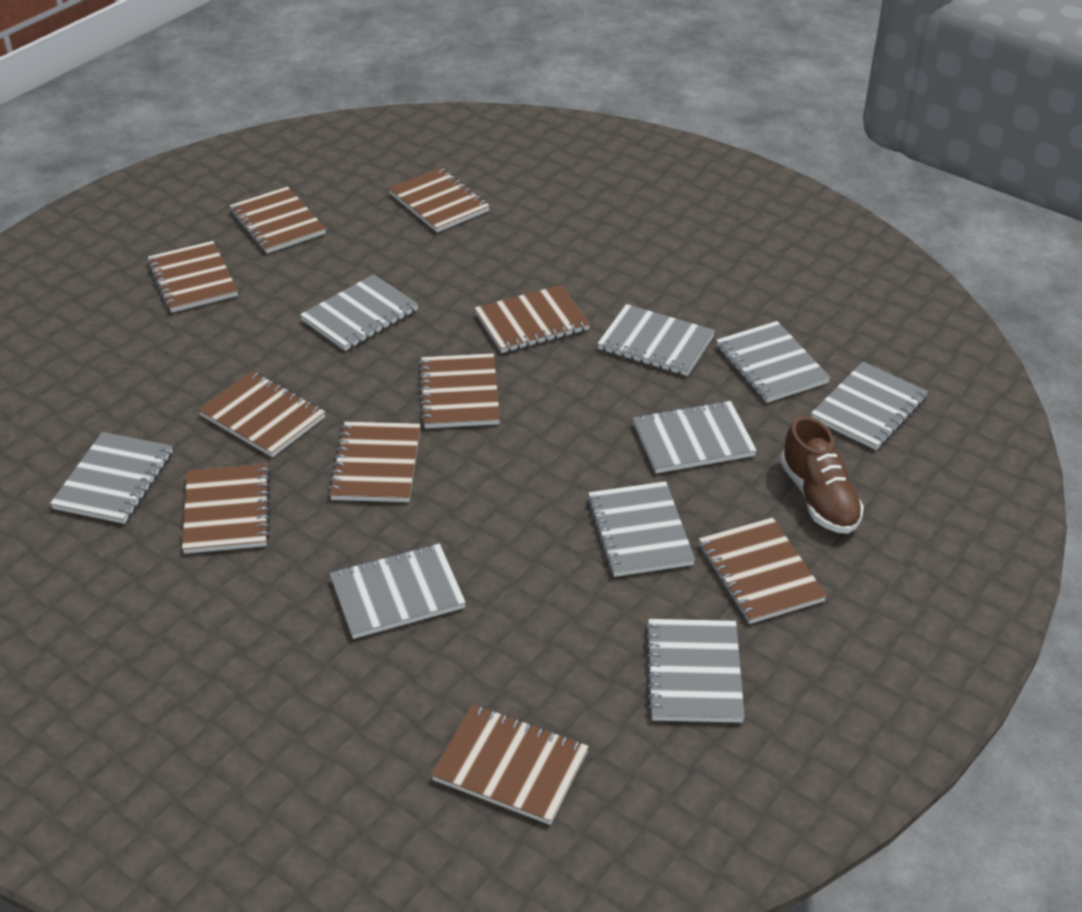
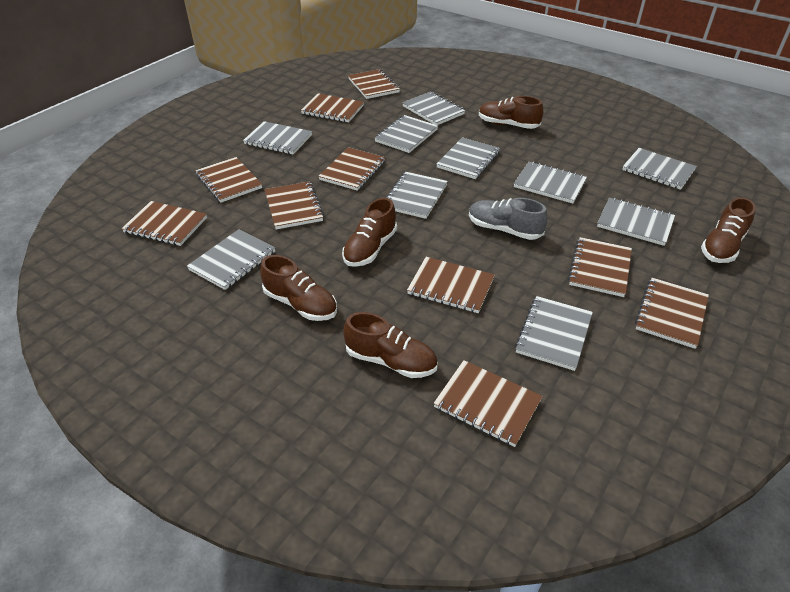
brown shoe: 1 -> 5
grey notebook: 9 -> 10
grey shoe: 0 -> 1

